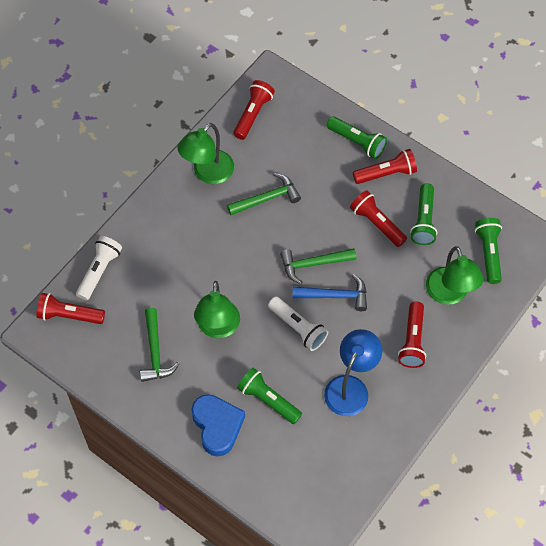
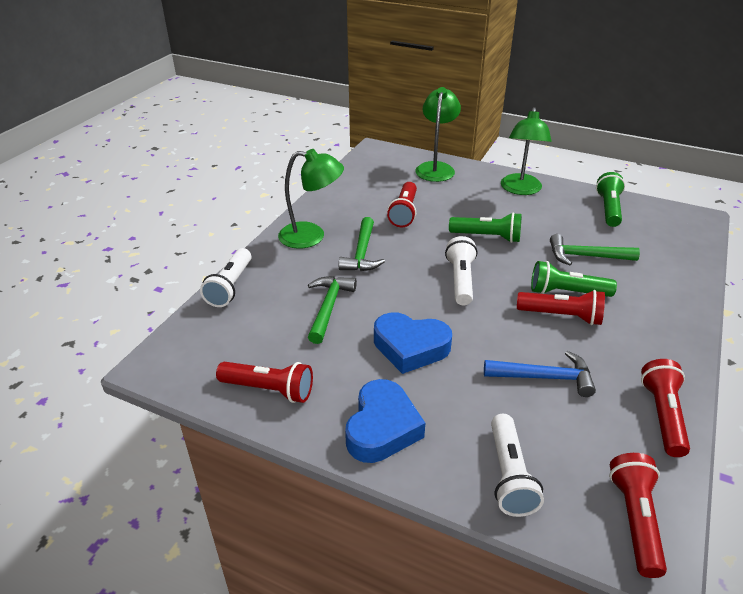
blue heart: 1 -> 2
blue lamp: 1 -> 0
green flashlight: 4 -> 3
white flashlight: 2 -> 3

